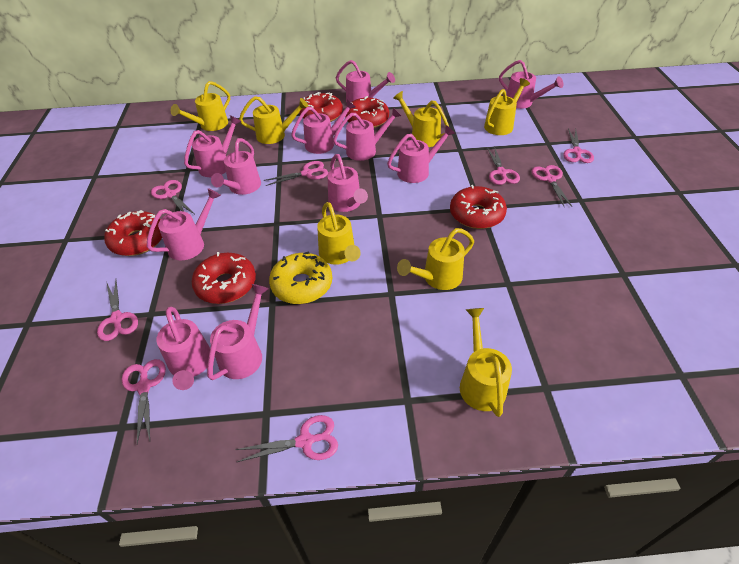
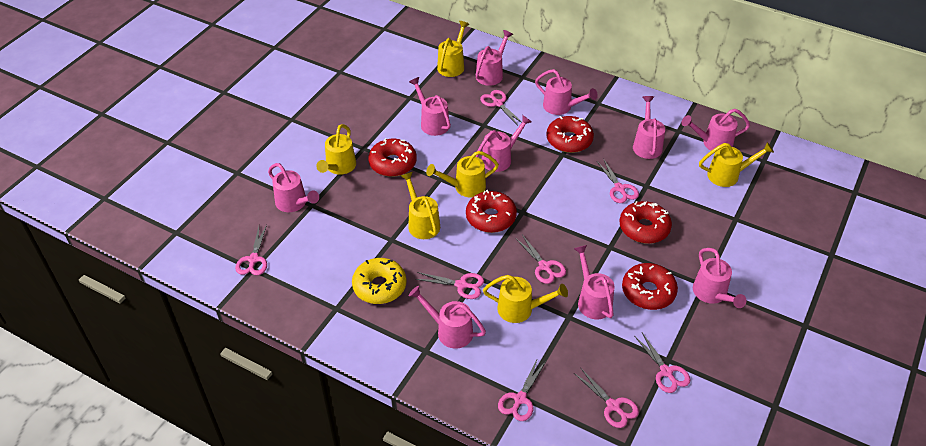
pink watering can: 11 -> 10
yellow watering can: 7 -> 6

